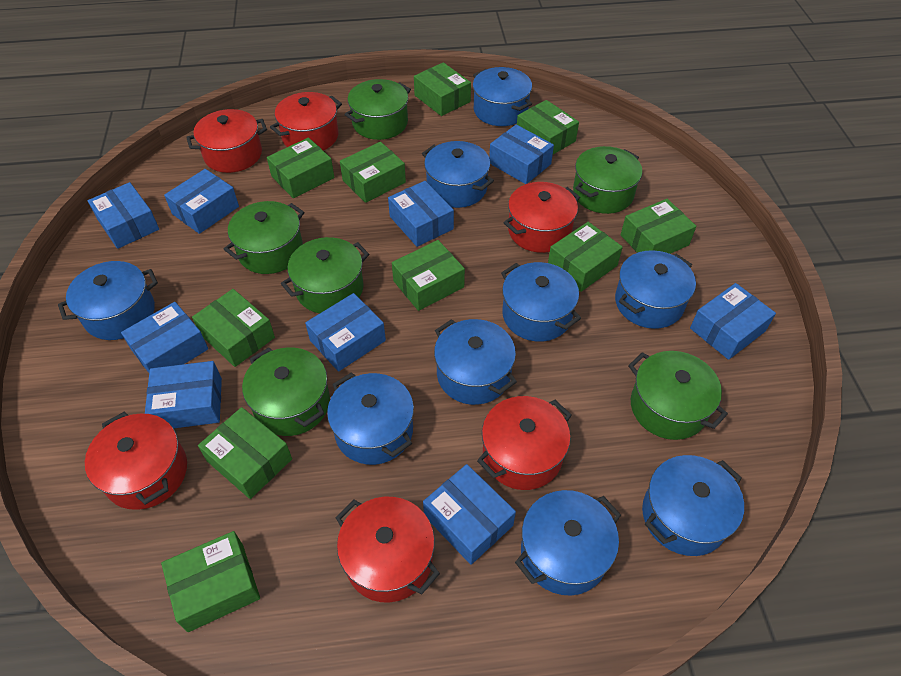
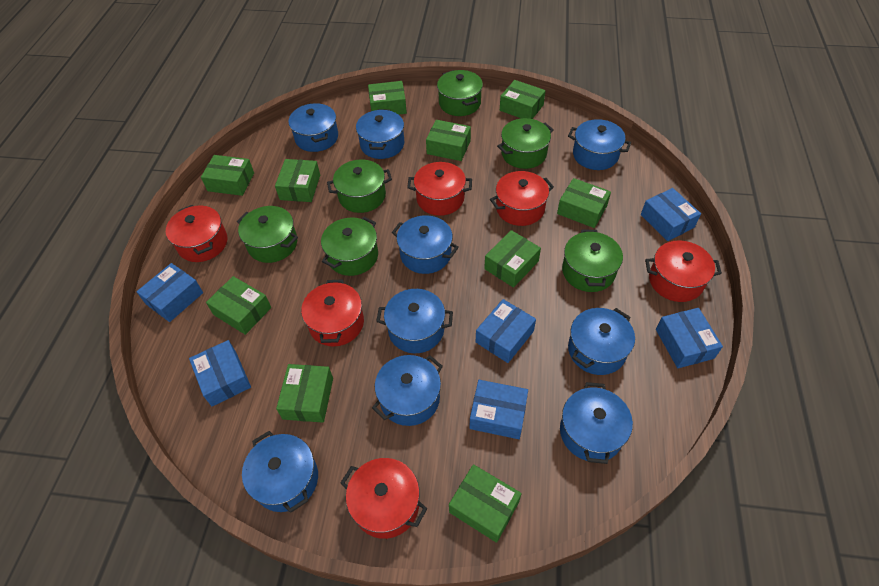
blue box: 9 -> 6

